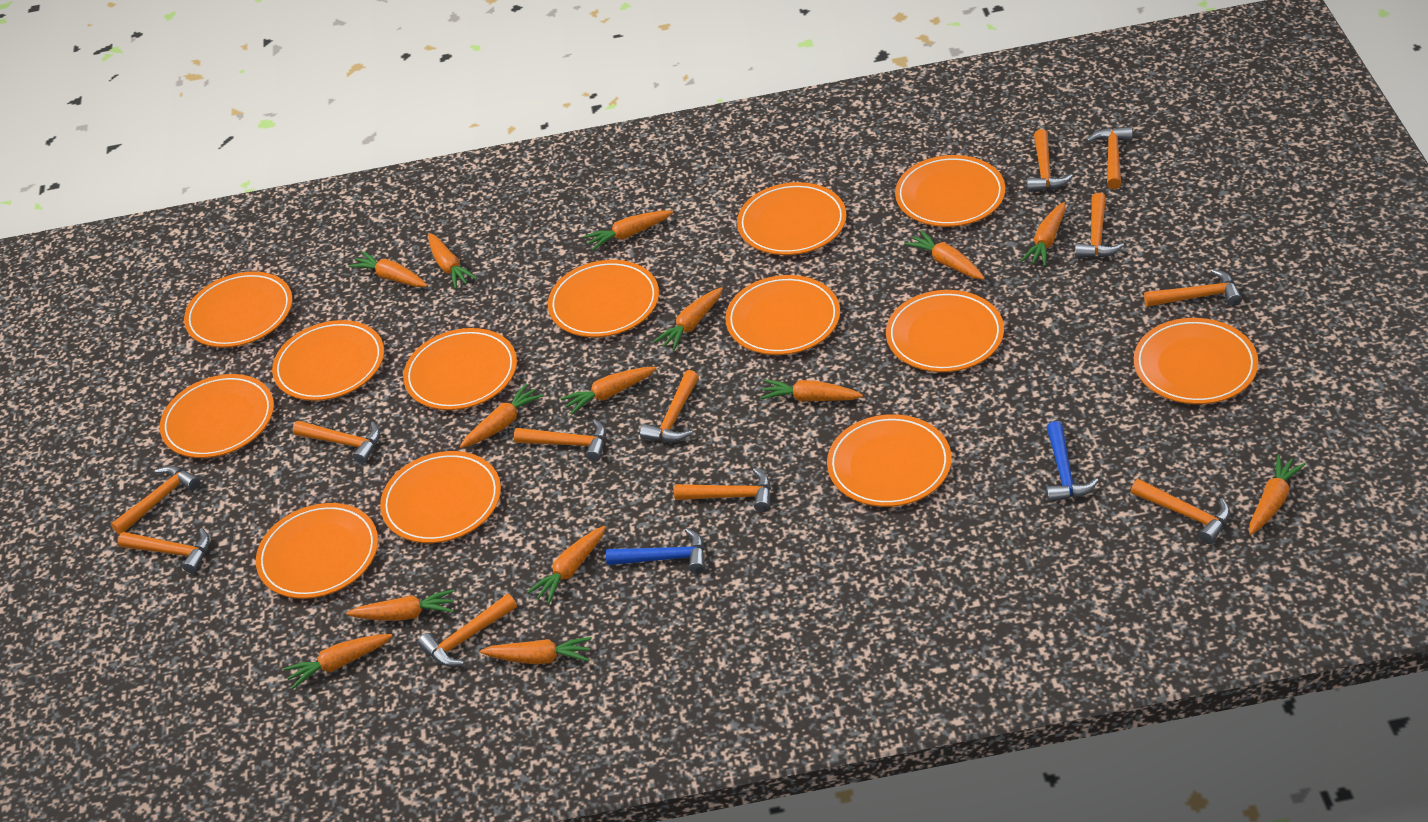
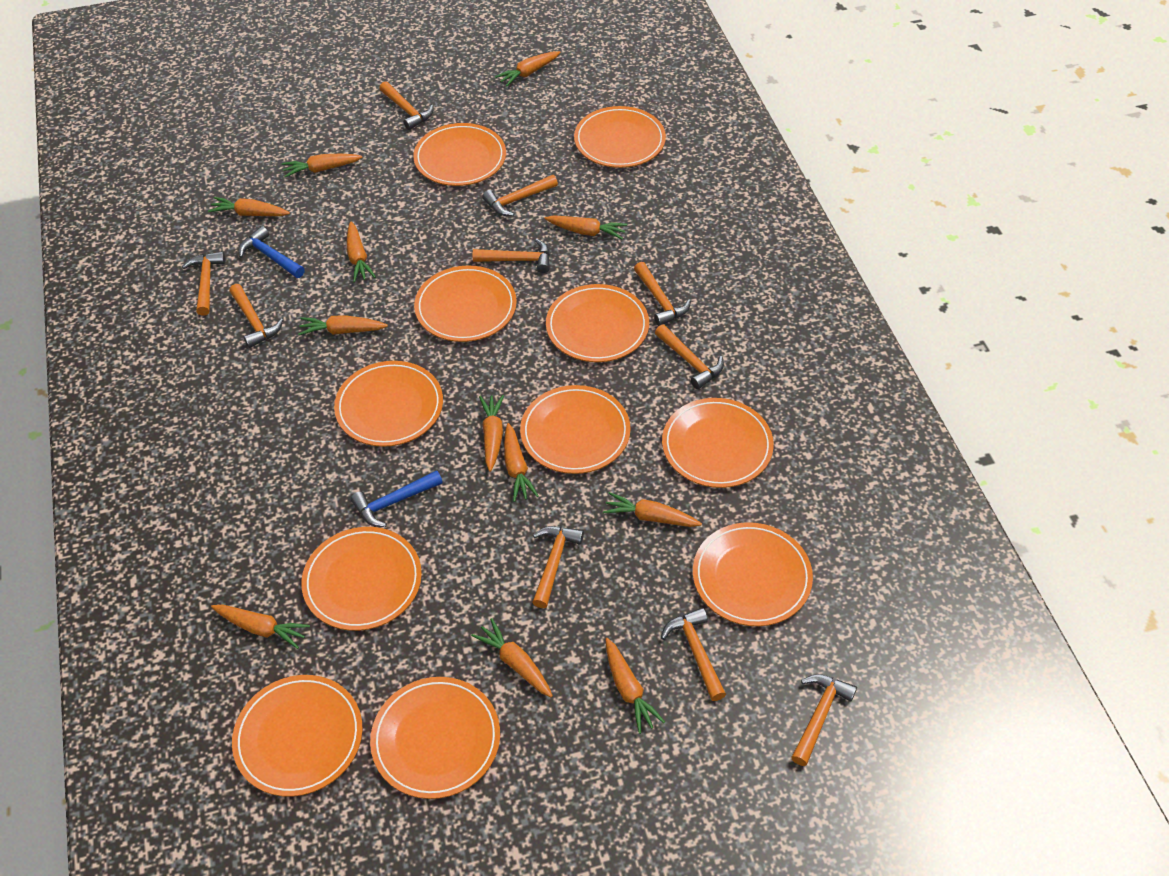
orange carrot: 14 -> 12
orange hammer: 12 -> 10
orange plate: 13 -> 11

